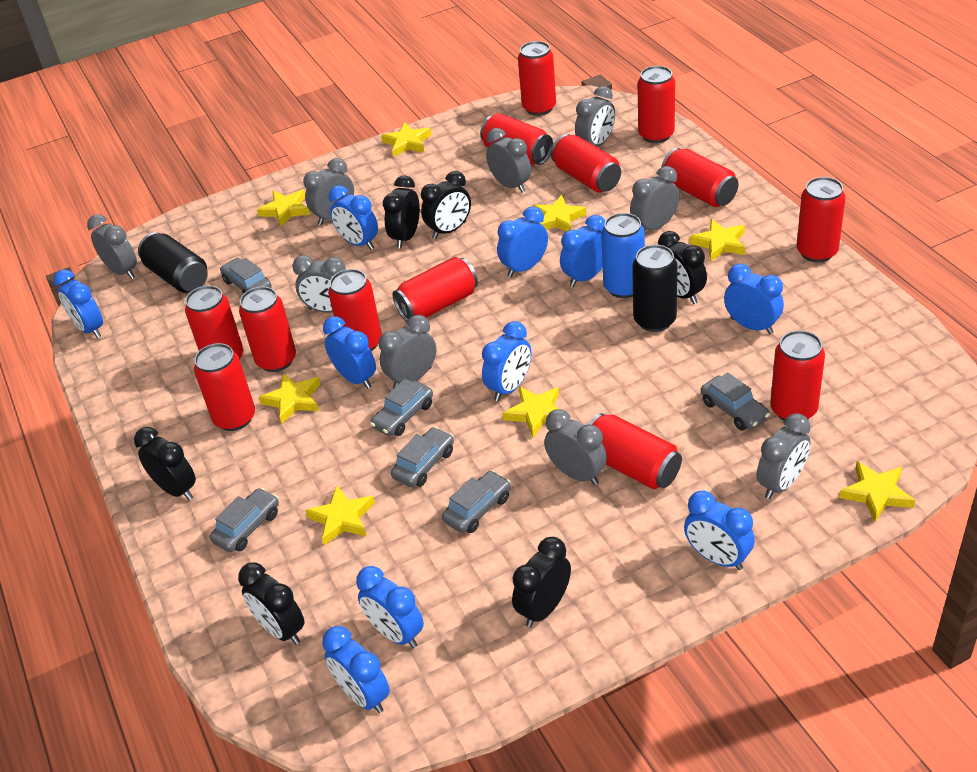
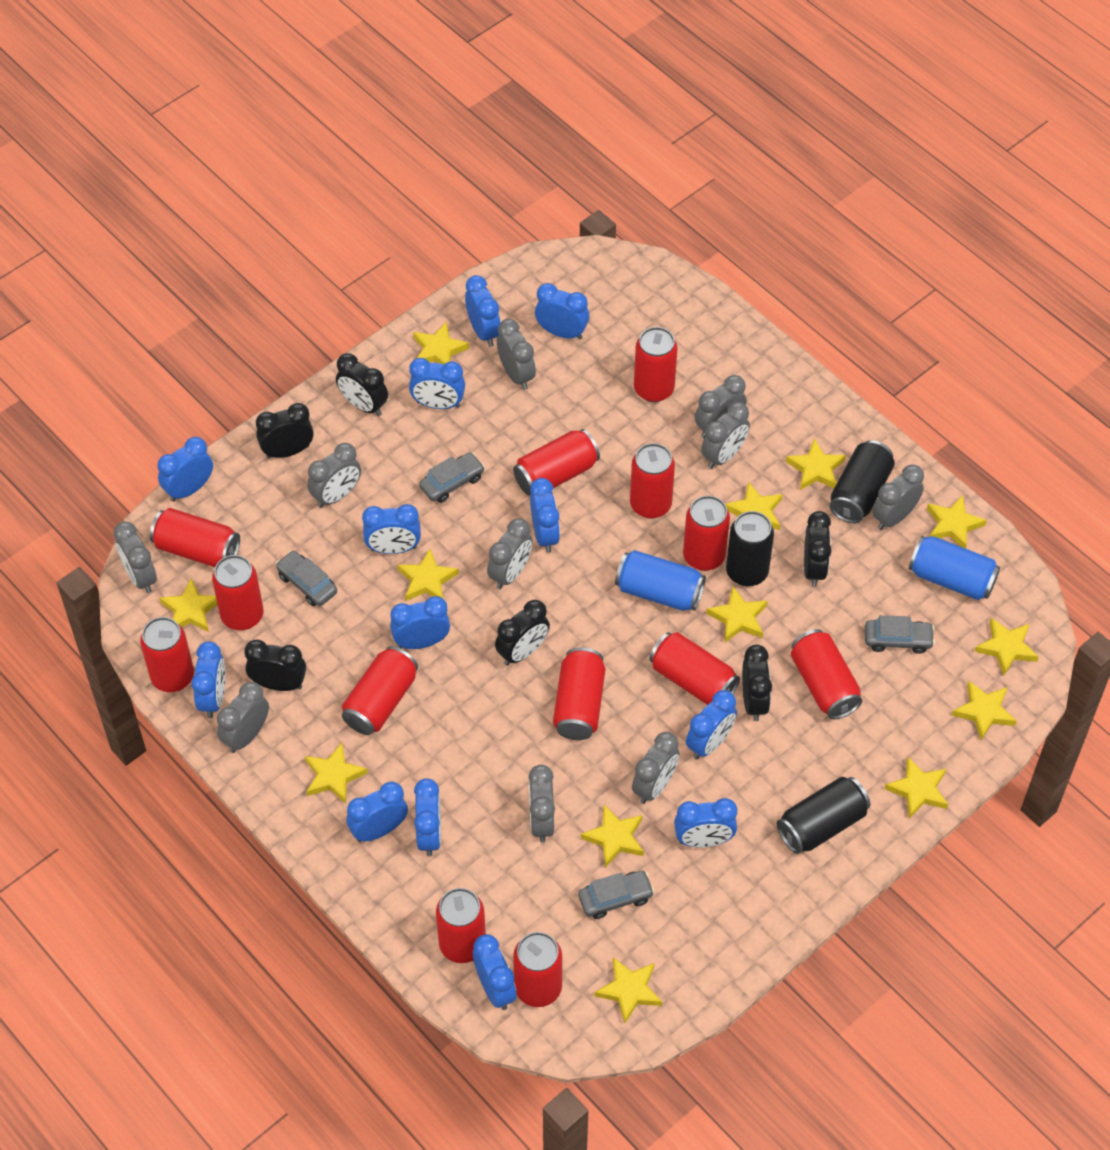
black can: 2 -> 3
blue can: 1 -> 2
blue clock: 10 -> 13
grey car: 6 -> 4
grey clock: 9 -> 10
yellow star: 8 -> 13

